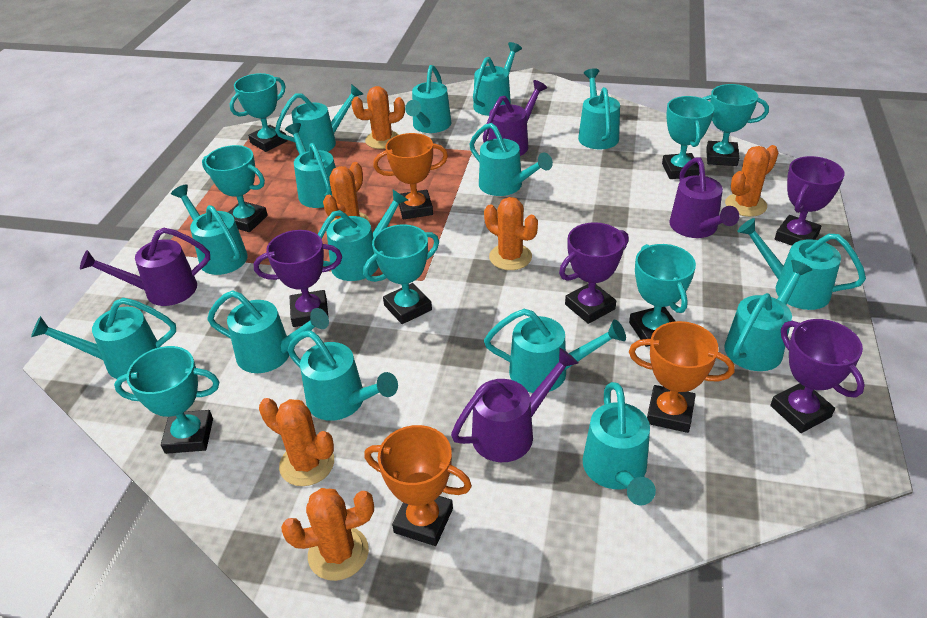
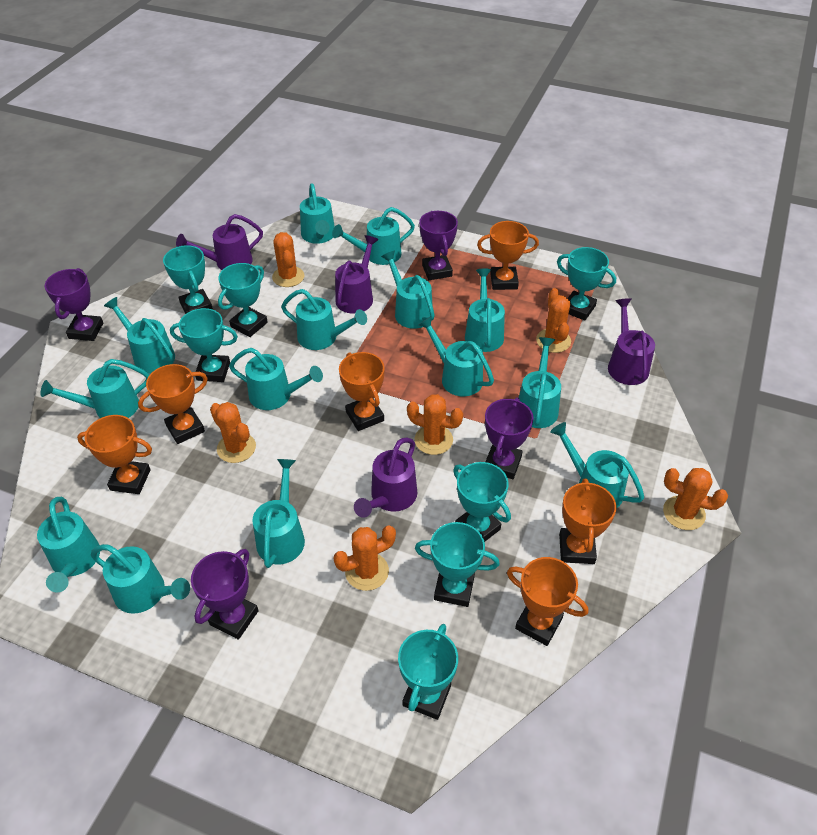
orange trophy: 3 -> 6
turquoise watering can: 15 -> 14

